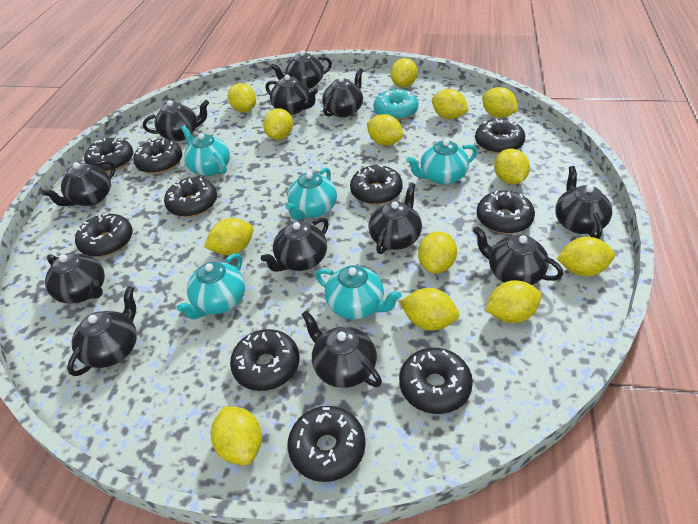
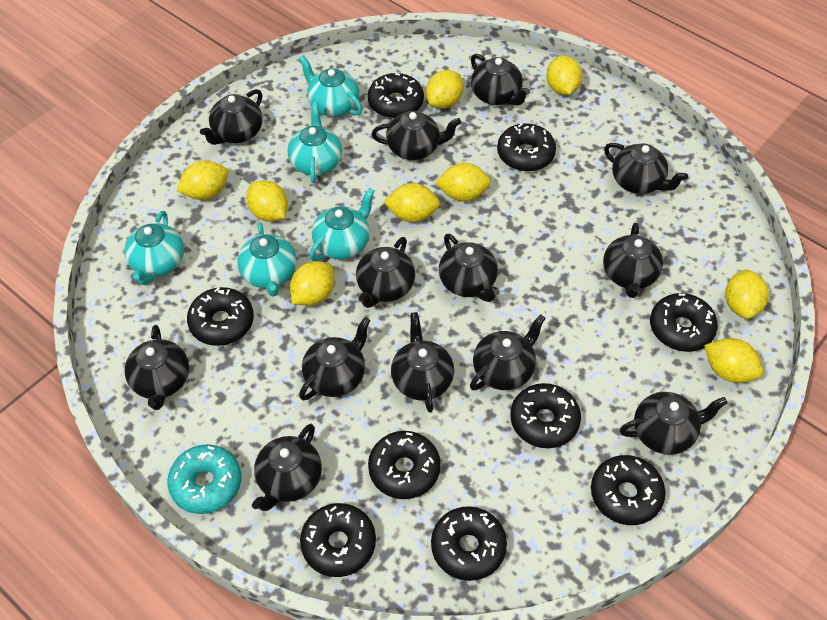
black donut: 10 -> 9
black teapot: 12 -> 13
yellow lemon: 13 -> 9

